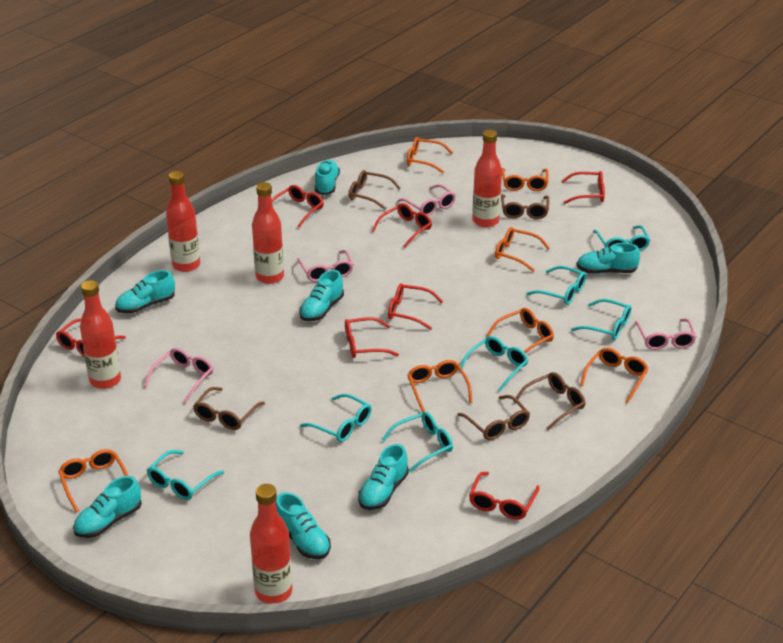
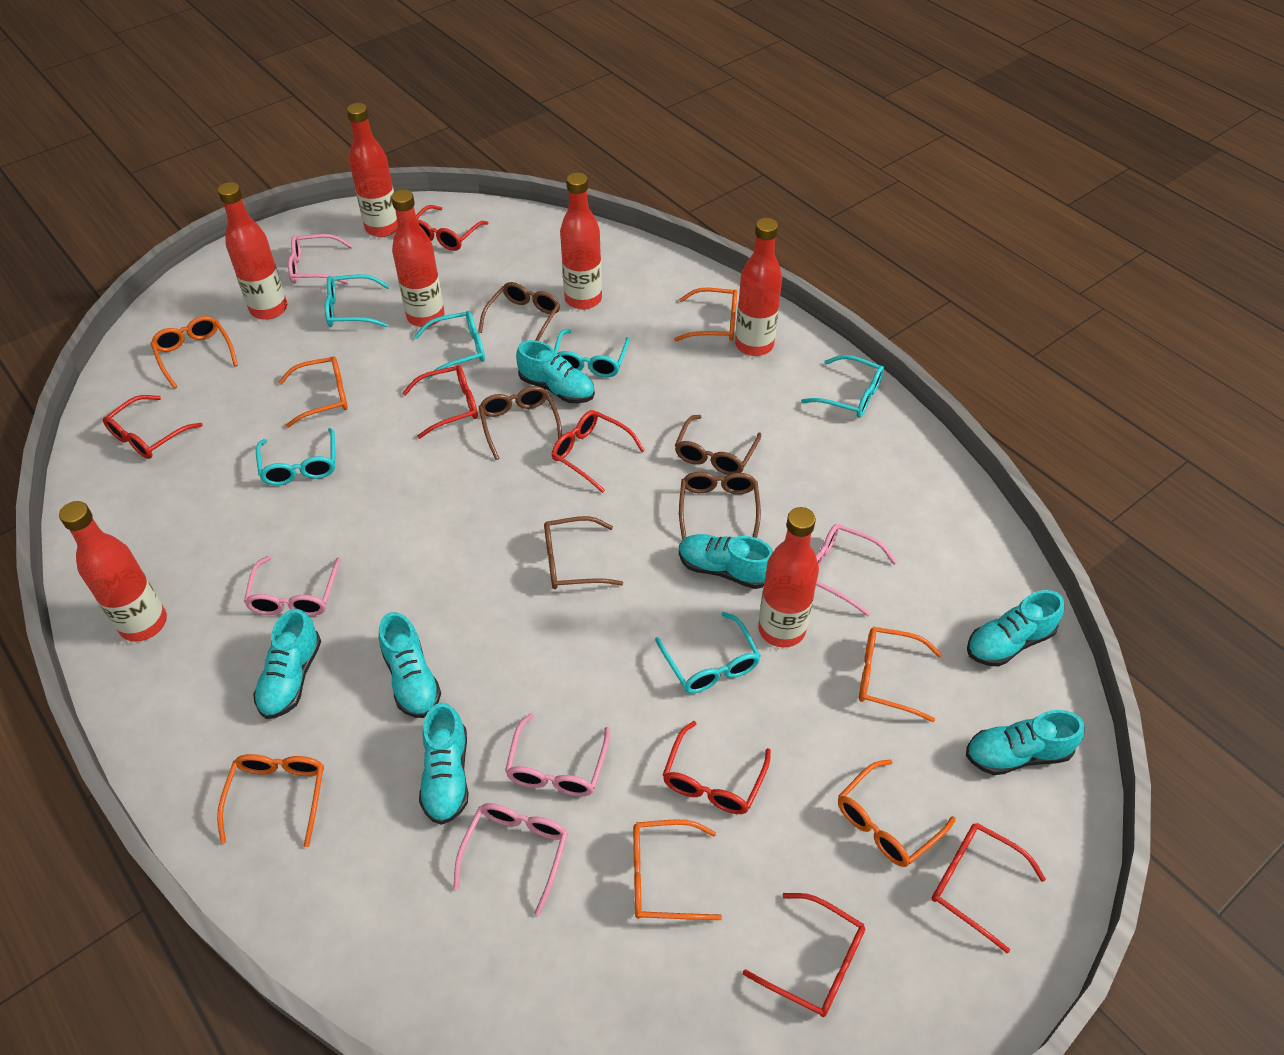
pink glasses: 4 -> 5
red bottle: 5 -> 7
turquoise glasses: 7 -> 6

